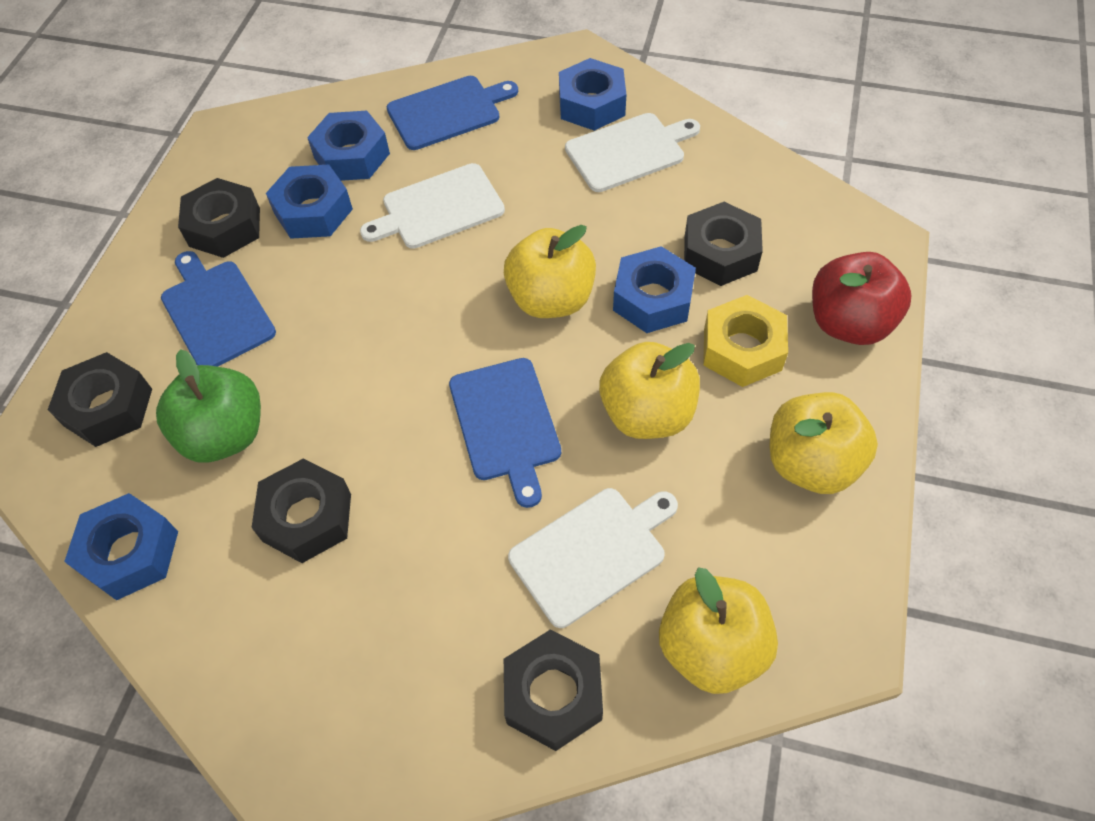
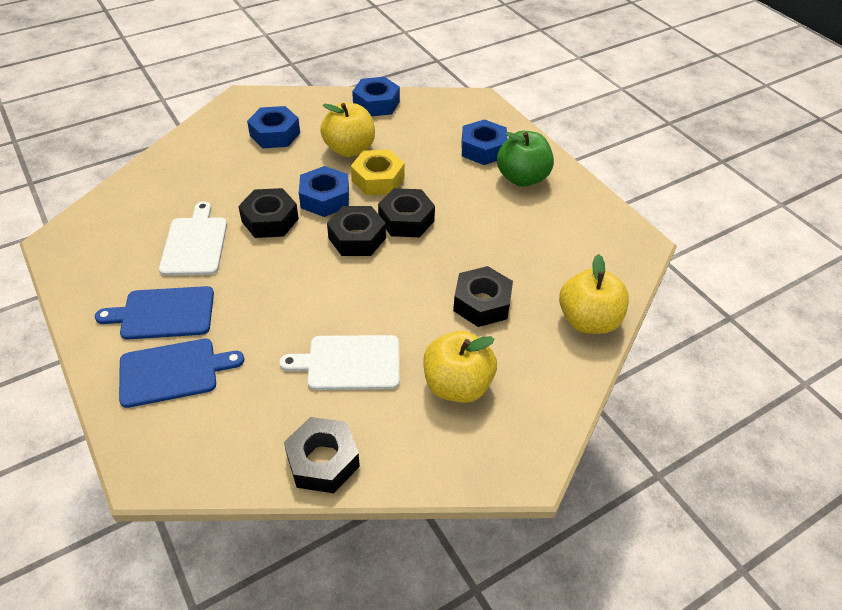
blue cutting board: 3 -> 2
blue nut: 5 -> 4
red apple: 1 -> 0
white cutting board: 3 -> 2
yellow apple: 4 -> 3

